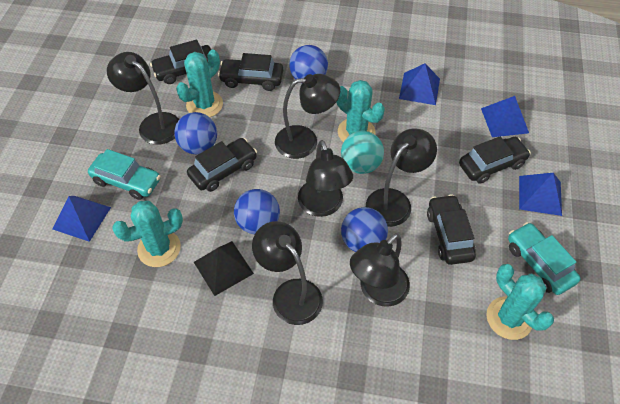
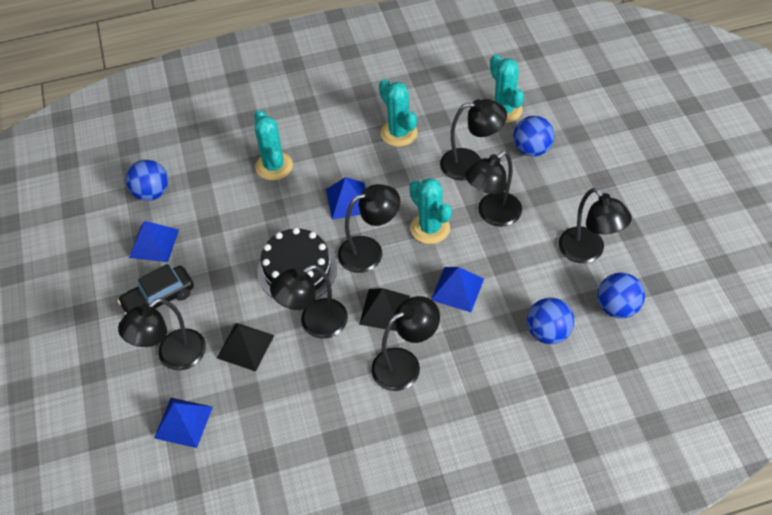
black cake: 0 -> 1
black car: 5 -> 1
black lamp: 6 -> 7
black pyramid: 1 -> 2
turquoise ball: 1 -> 0
turquoise car: 2 -> 0

